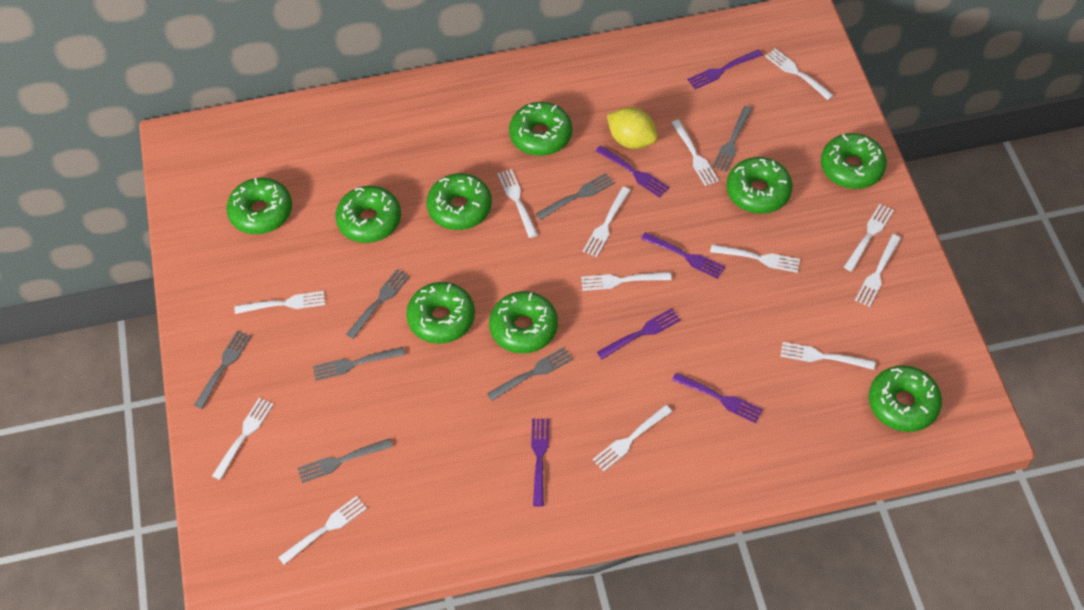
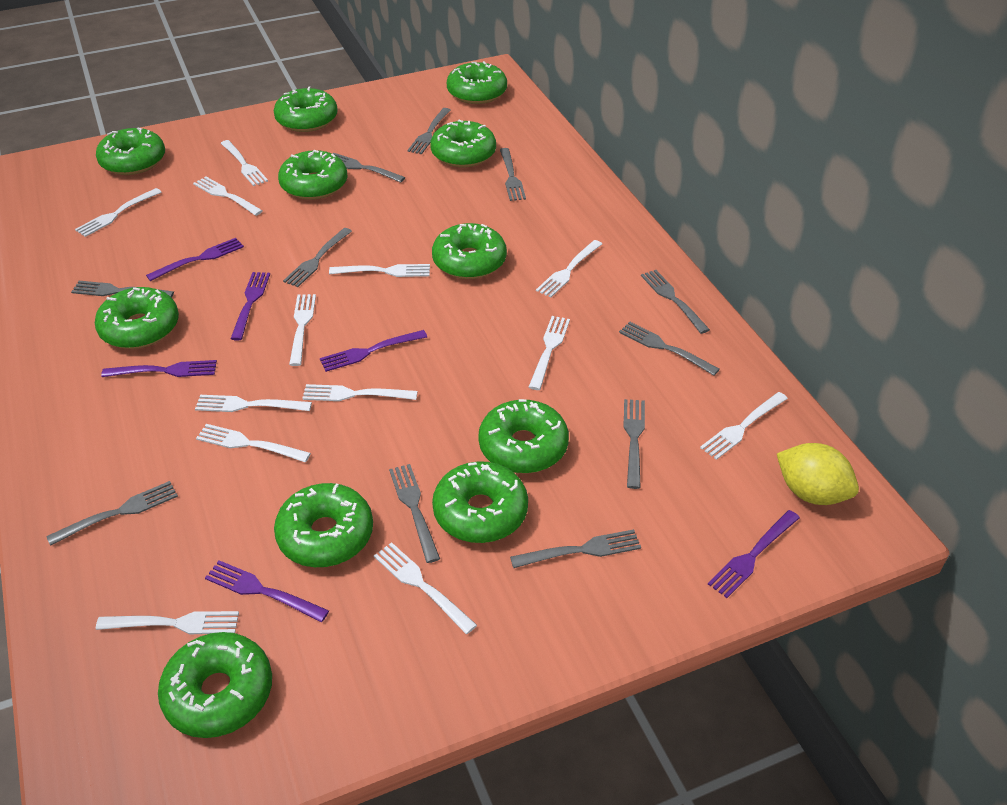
green donut: 9 -> 11
grey fork: 7 -> 11

